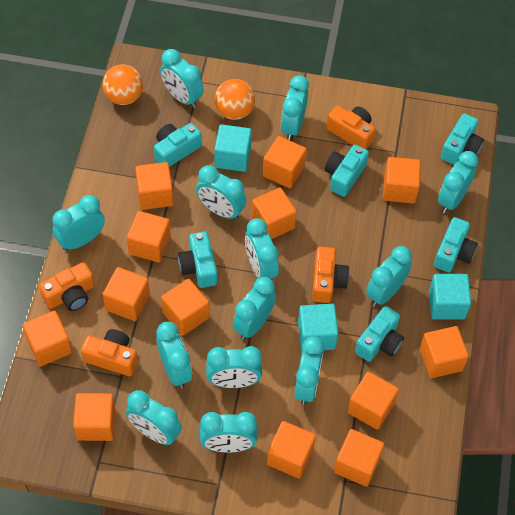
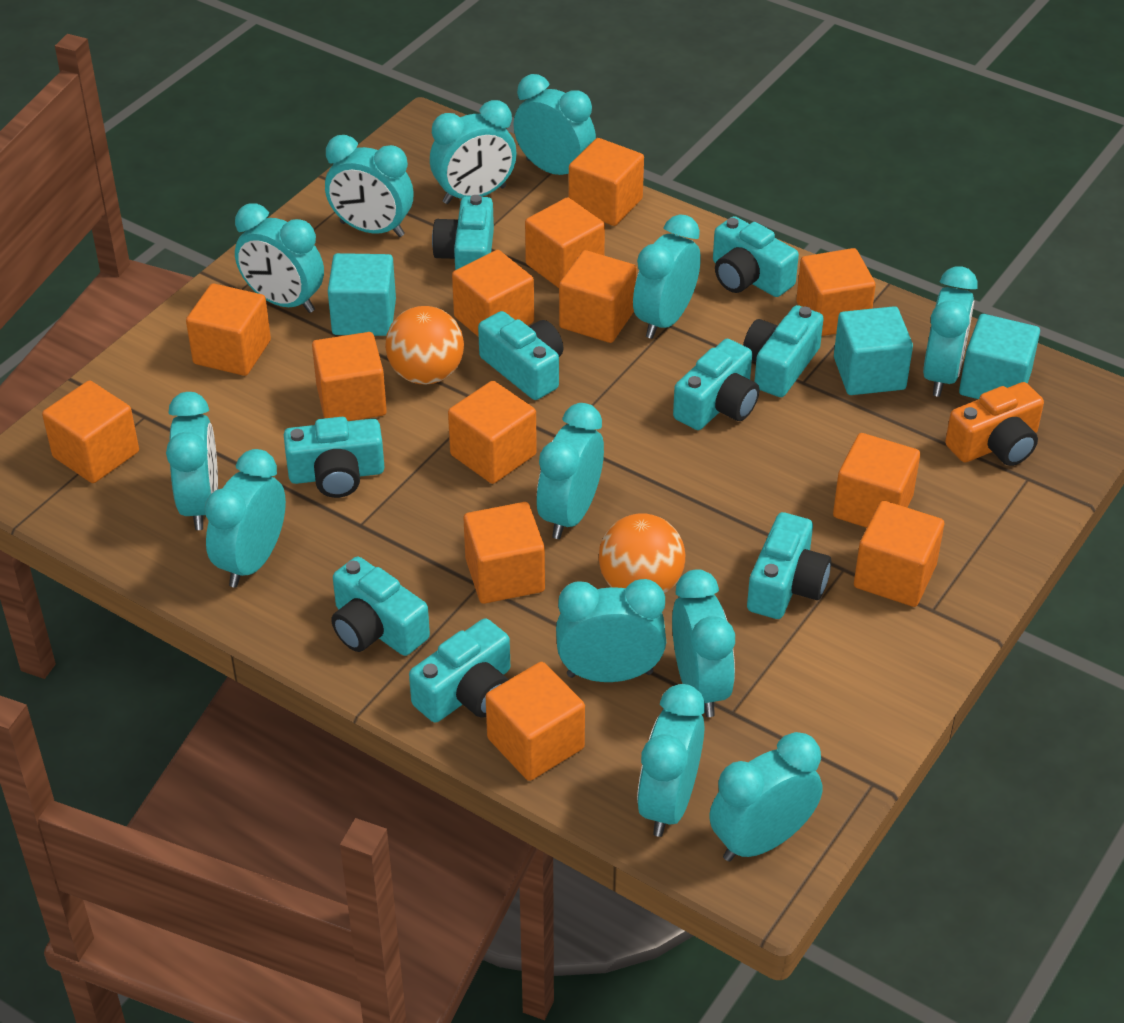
orange camera: 4 -> 1
turquoise camera: 6 -> 9

